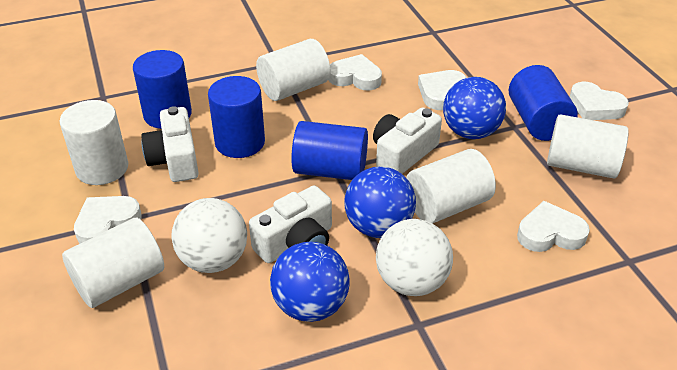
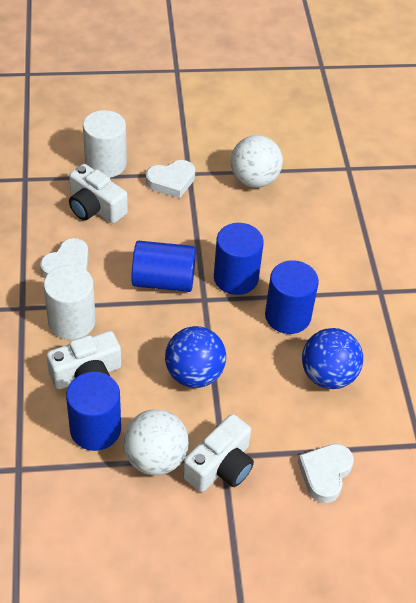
blue ball: 3 -> 2
white cylinder: 5 -> 2
white heart: 5 -> 3

